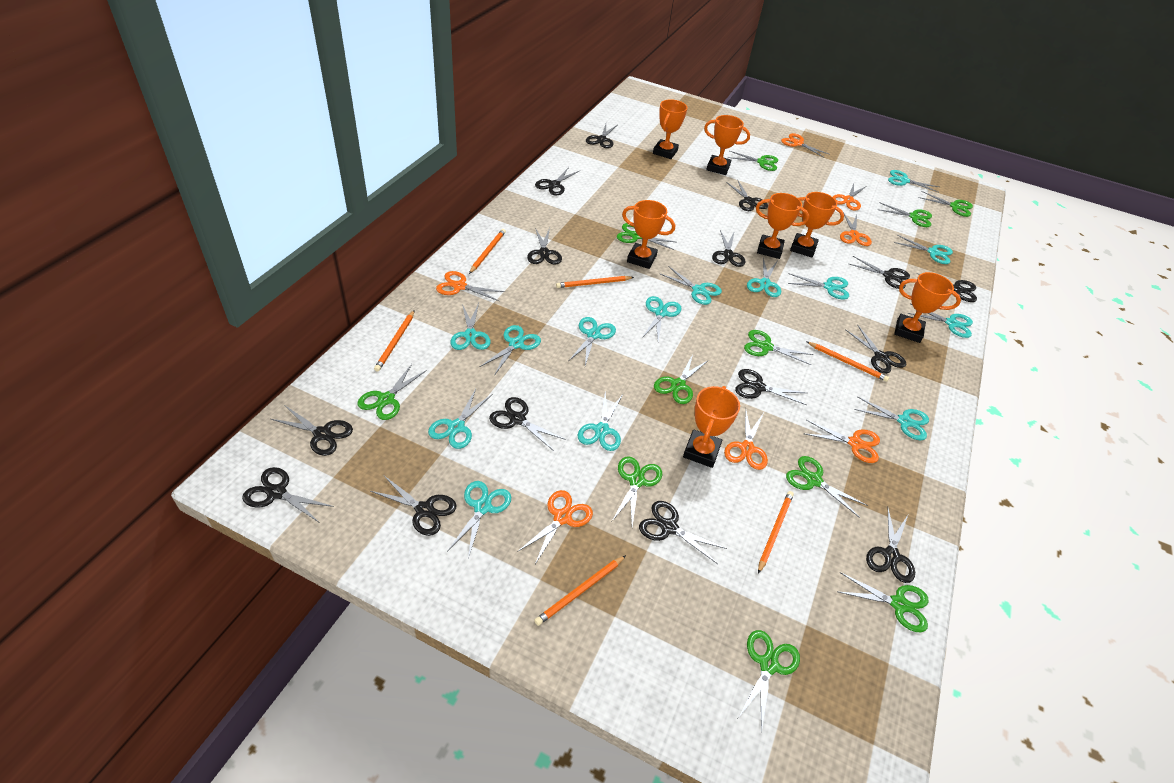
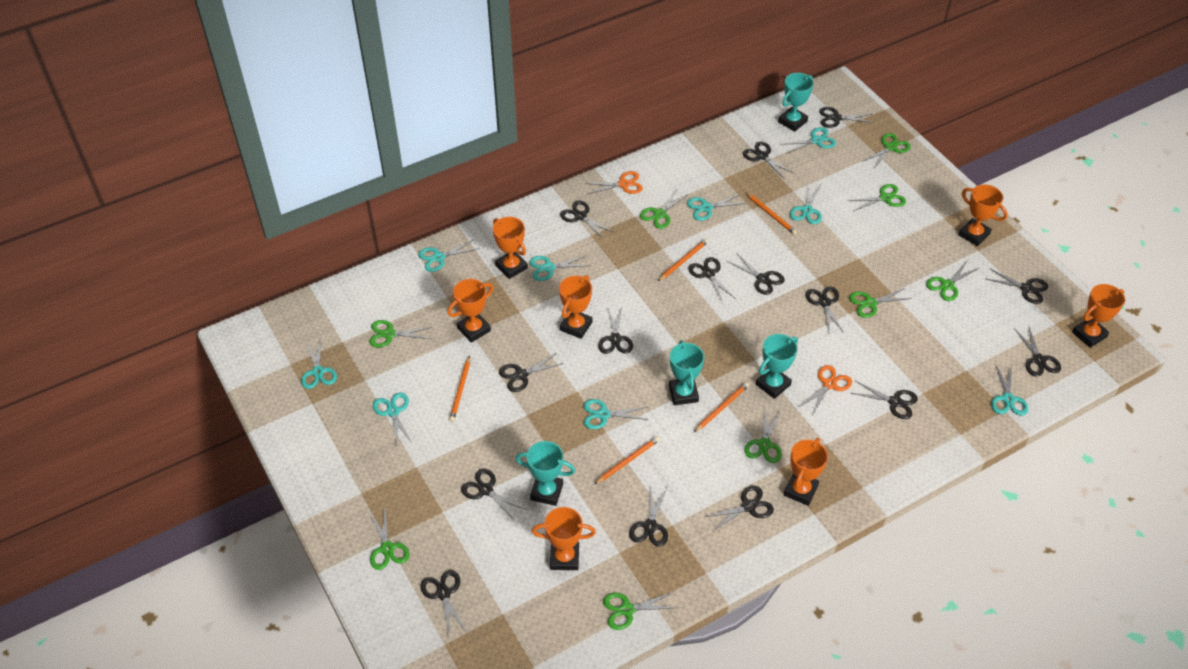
green scissors: 11 -> 9
orange pencil: 6 -> 5
orange scissors: 7 -> 2
turquoise scissors: 14 -> 9
turquoise trophy: 0 -> 4

